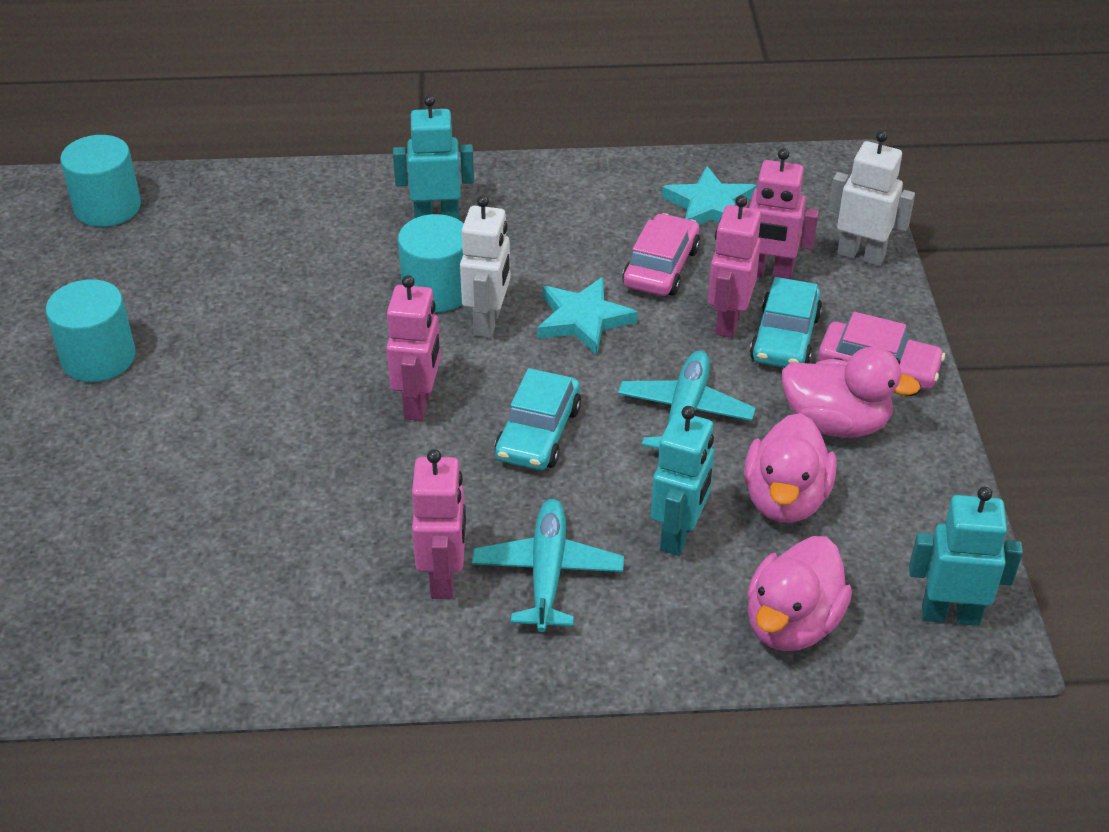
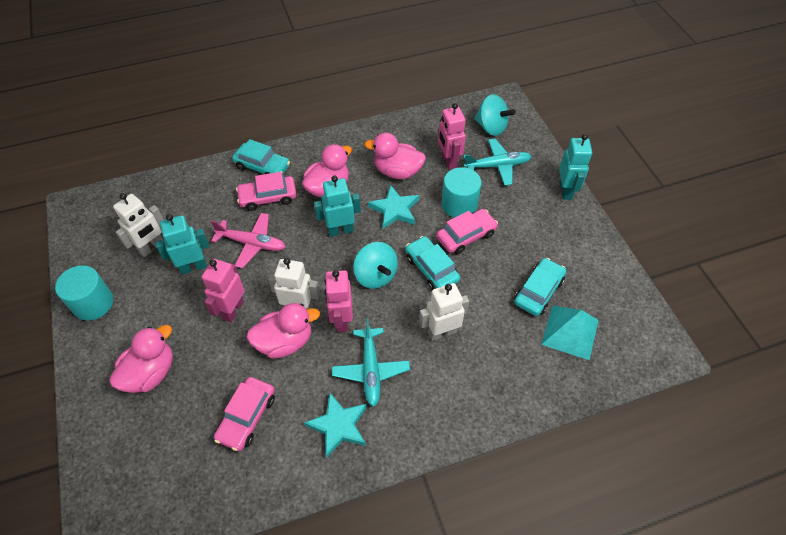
pink car: 2 -> 3
pink duck: 3 -> 4
pink plane: 0 -> 1
pink robot: 4 -> 3
turquoise car: 2 -> 3
turquoise cylinder: 3 -> 2
turquoise pyramid: 0 -> 1
turquoise spinning top: 0 -> 2
white robot: 2 -> 3

